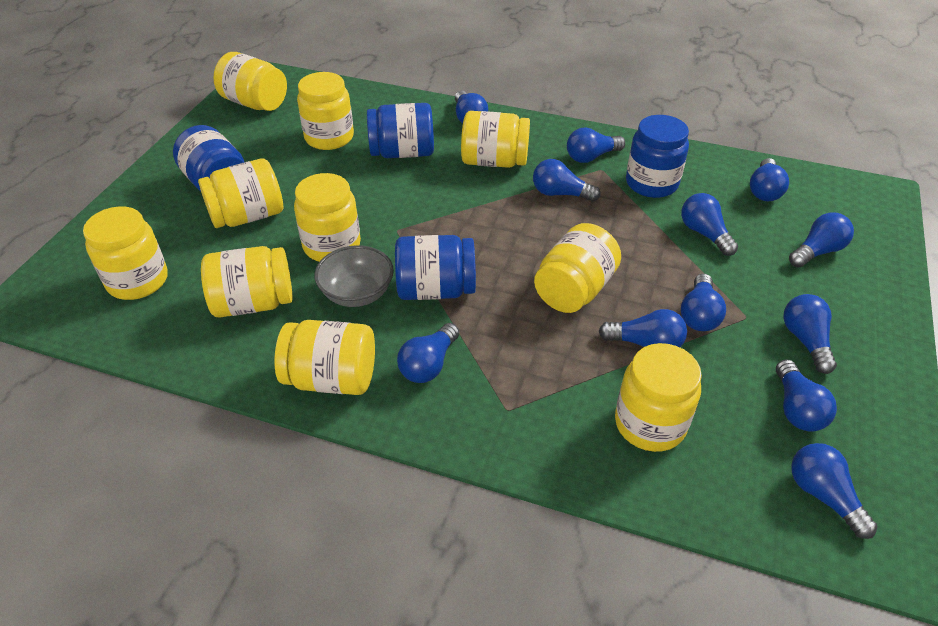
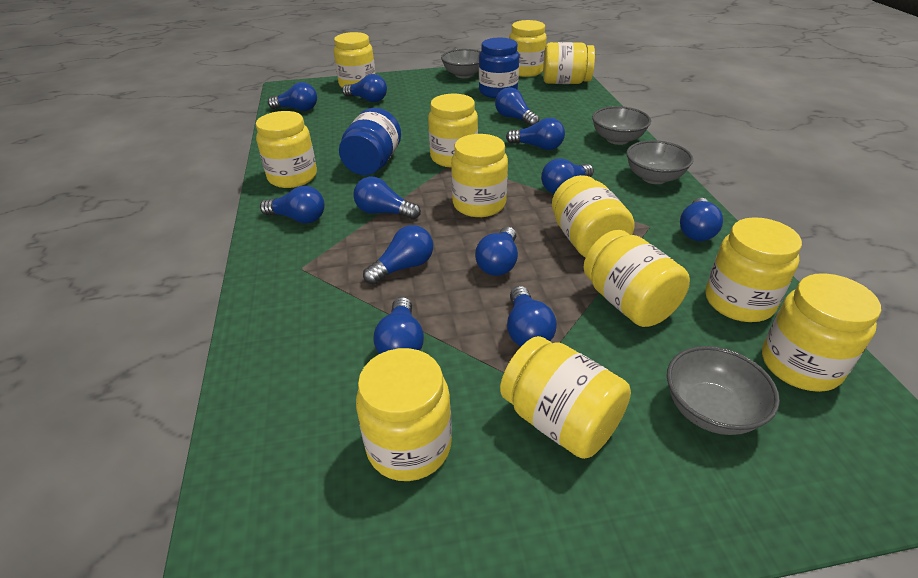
blue jar: 4 -> 2
grey bowl: 1 -> 4
yellow jar: 10 -> 12

